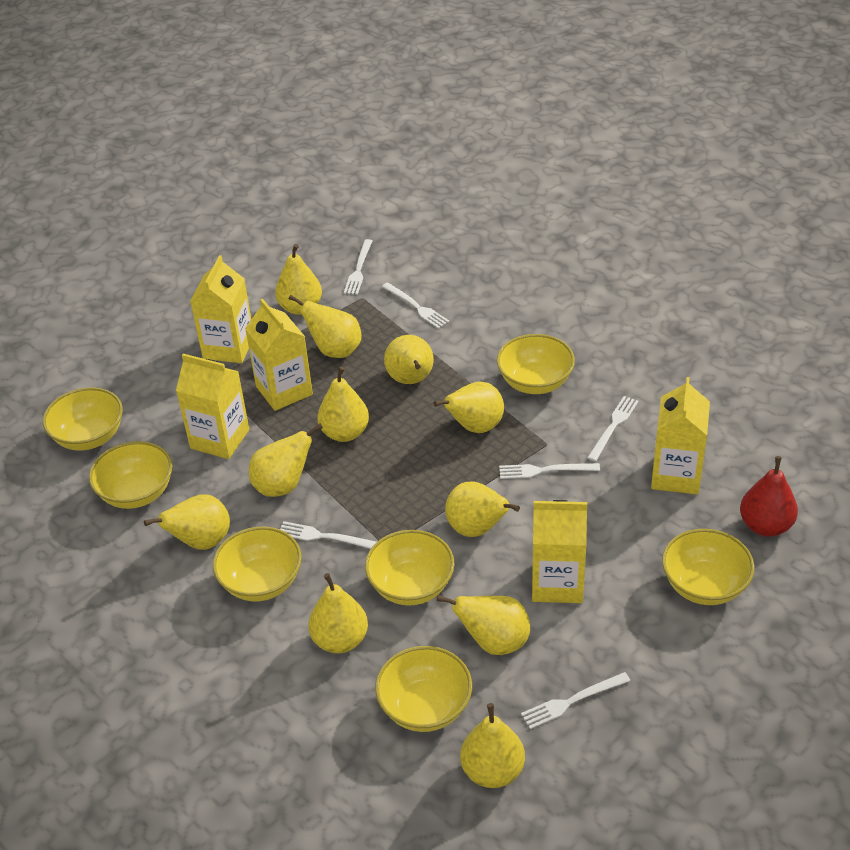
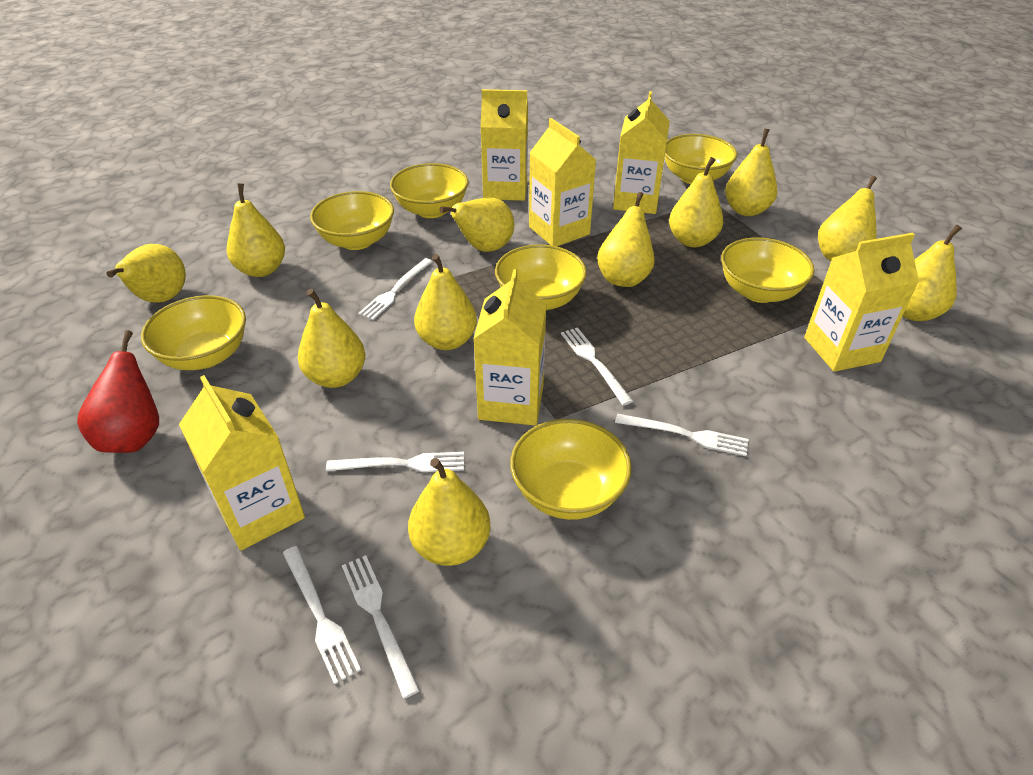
yellow carton: 5 -> 6

